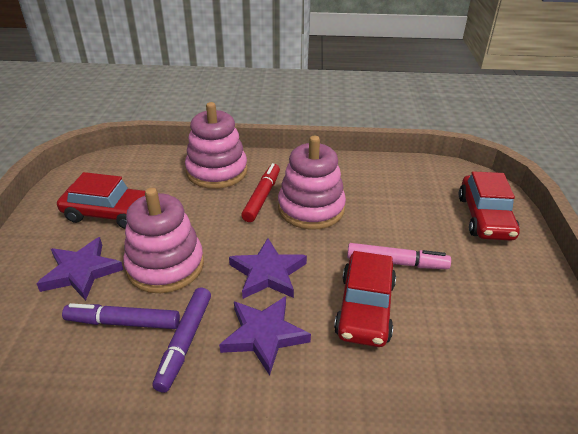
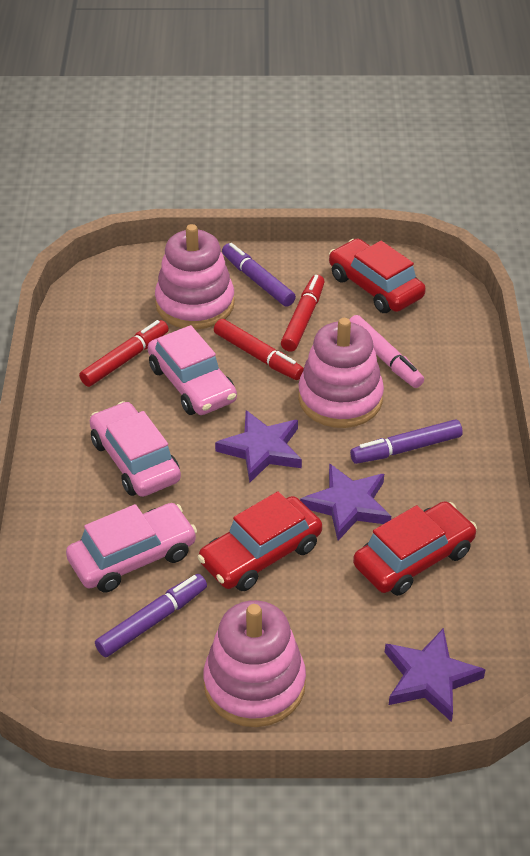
pink car: 0 -> 3
purple marker: 2 -> 3
red marker: 1 -> 3

